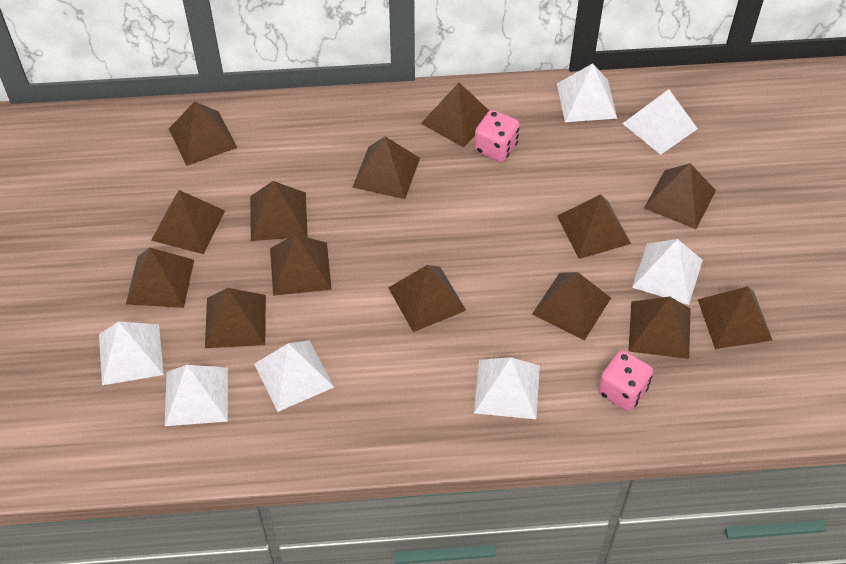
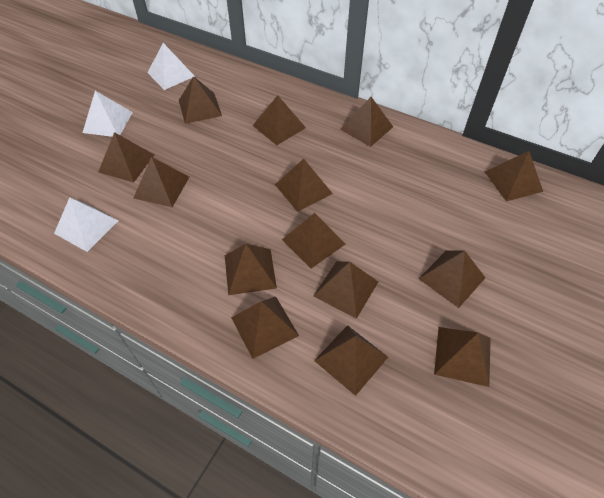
pink dice: 2 -> 0
white pyramid: 7 -> 3

